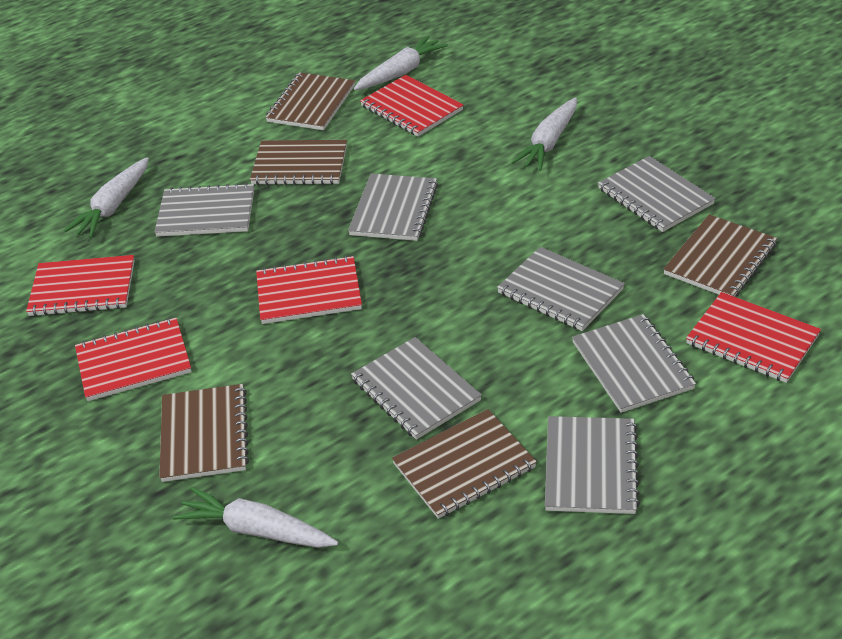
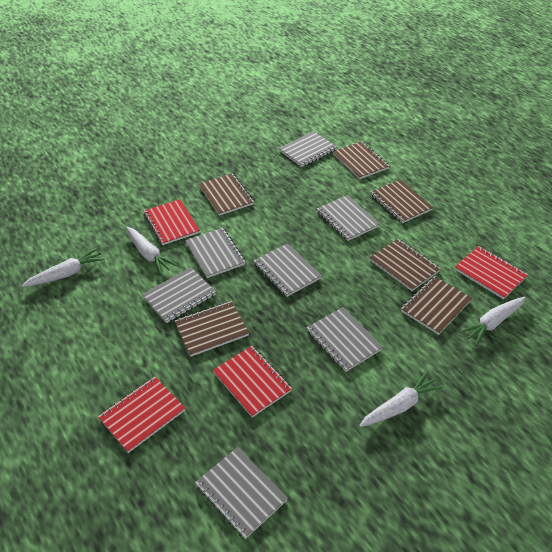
brown notebook: 5 -> 6
red notebook: 5 -> 4

